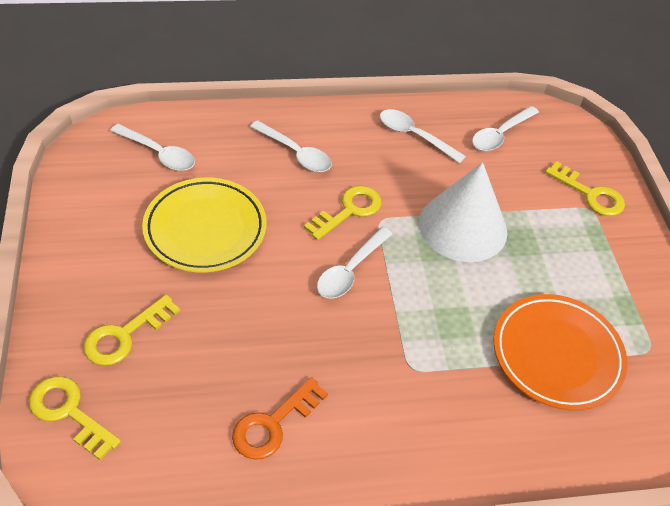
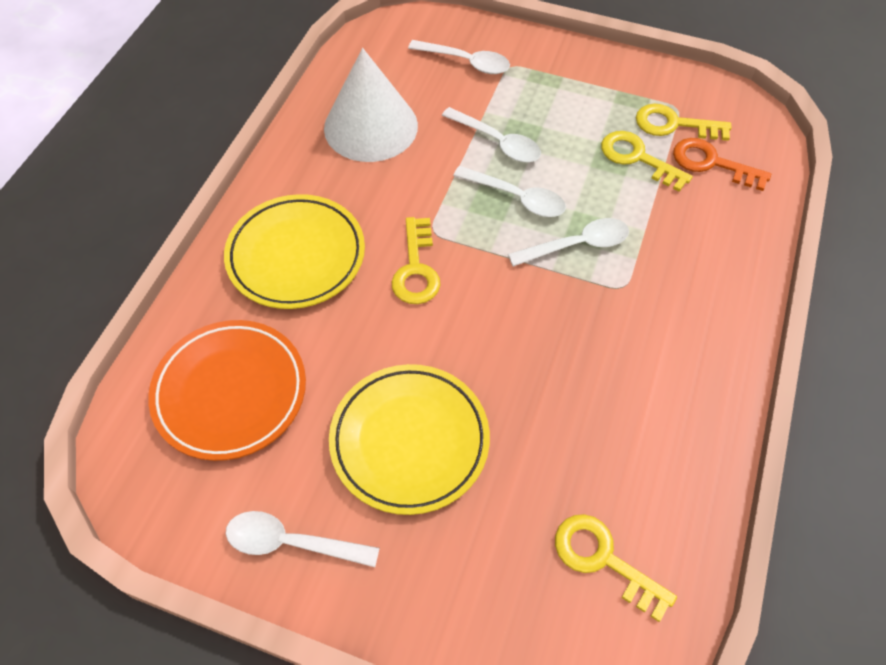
yellow plate: 1 -> 2

